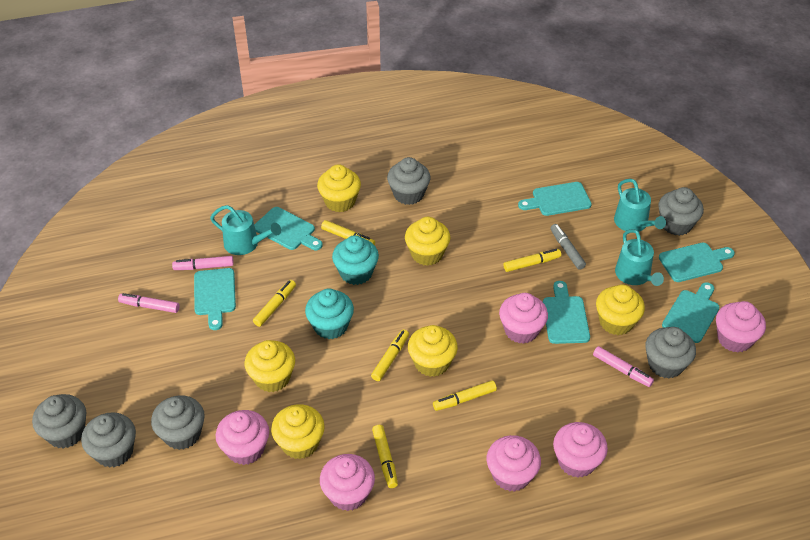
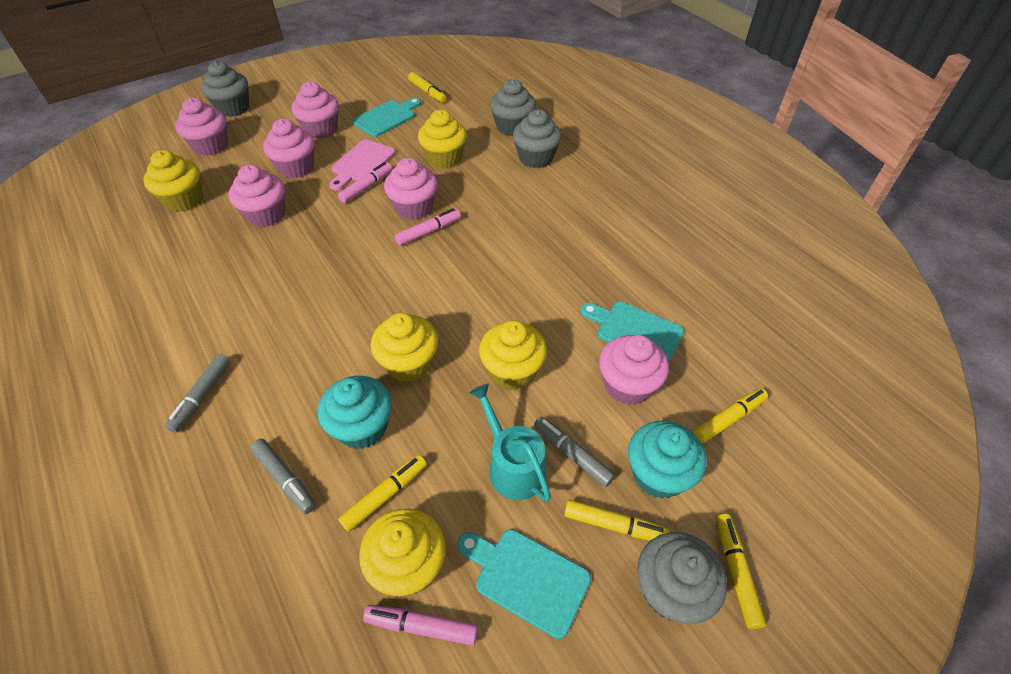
grey cupcake: 6 -> 4
grey marker: 1 -> 3
pink cutting board: 0 -> 1
turquoise cutting board: 6 -> 3
turquoise watering can: 3 -> 1
yellow cupcake: 6 -> 5
yellow marker: 6 -> 5

